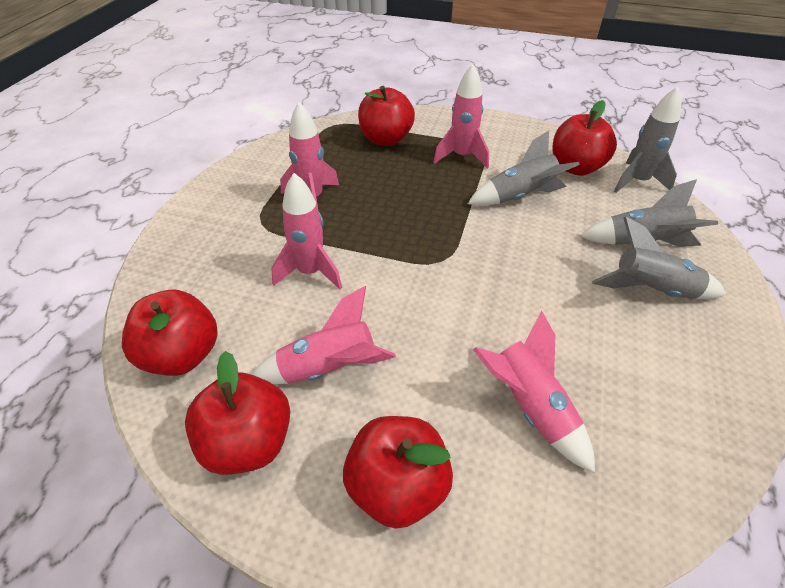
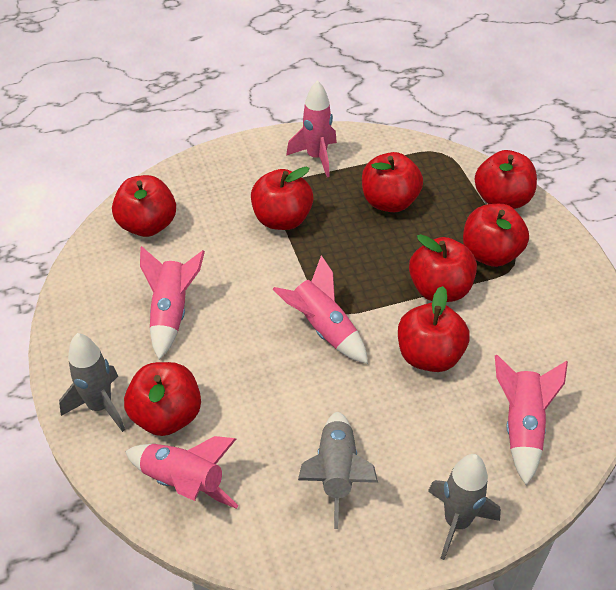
grey rocket: 4 -> 3
red apple: 5 -> 8

